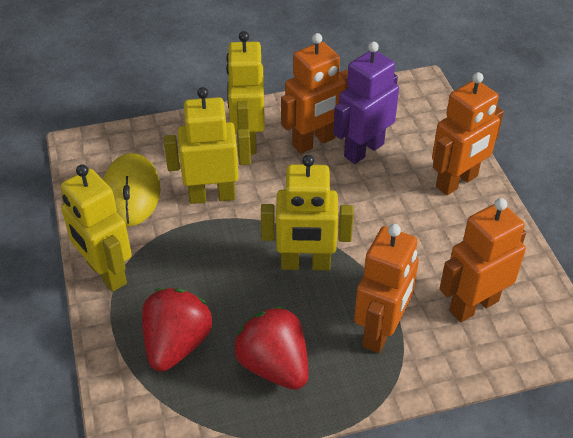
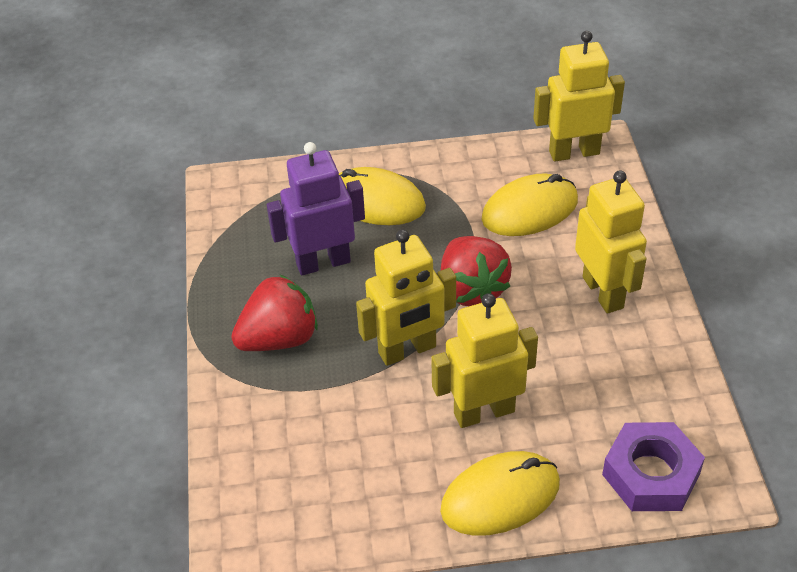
orange robot: 4 -> 0
purple nut: 0 -> 1
yellow mouse: 1 -> 3

